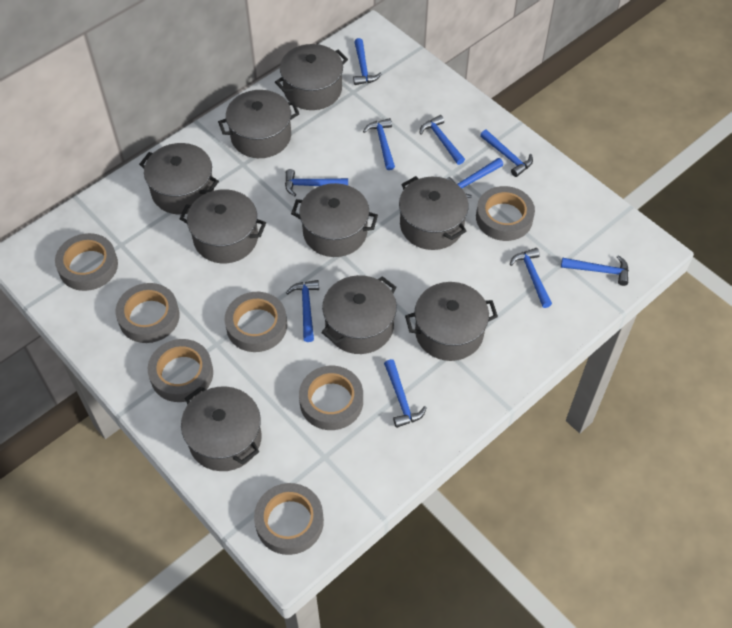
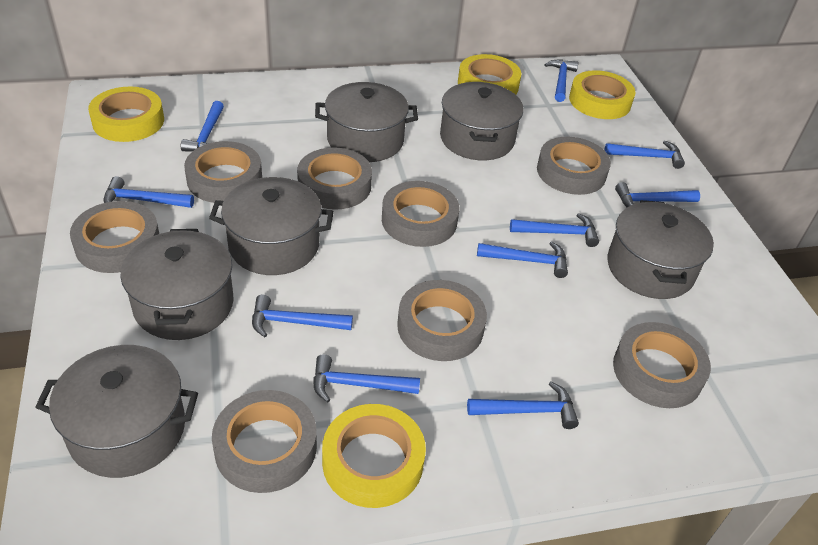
grey pot: 9 -> 6
grey tape: 7 -> 8
yellow tape: 0 -> 4

